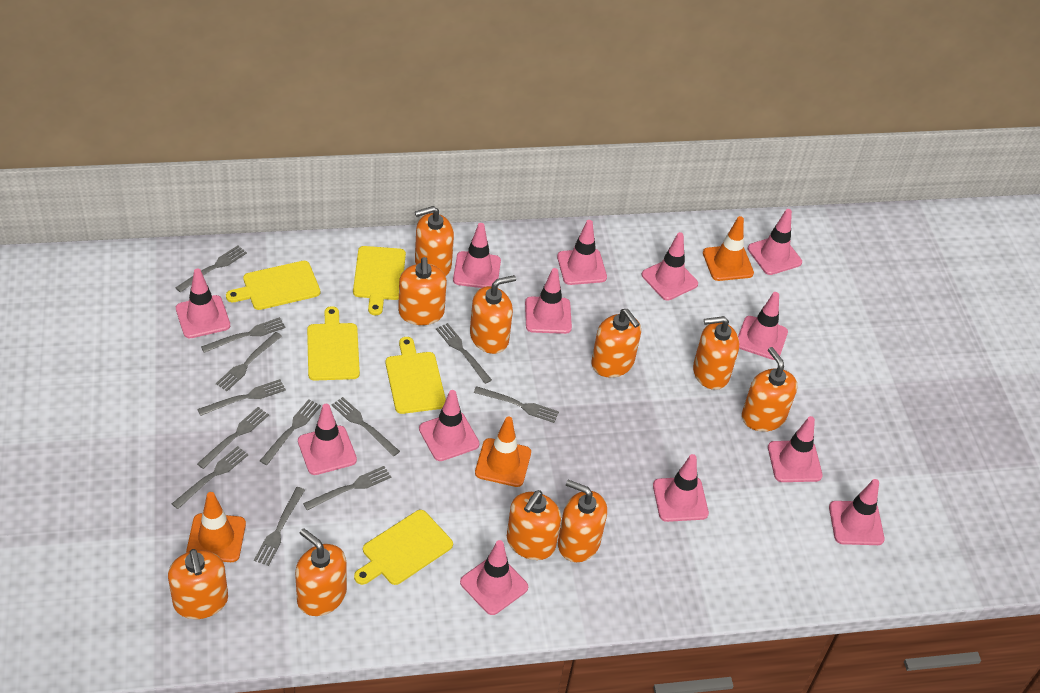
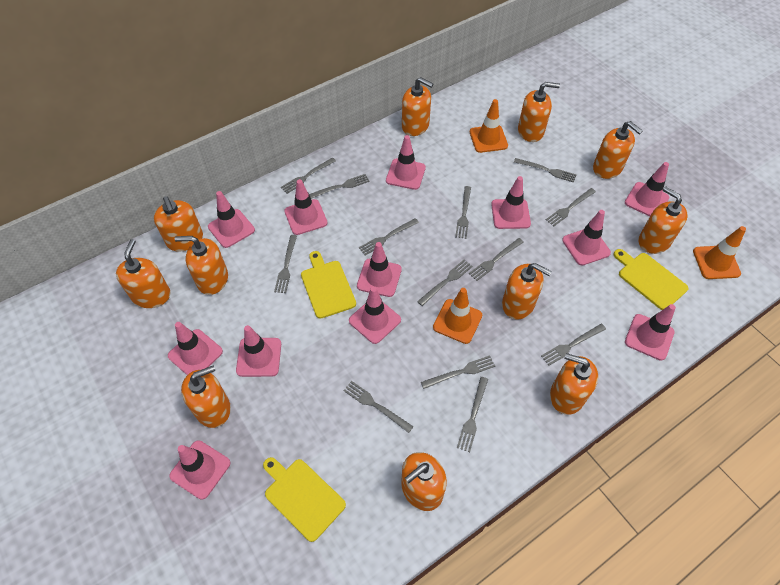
grey fork: 12 -> 13
orange soap dispenser: 10 -> 11
pink traffic cone: 13 -> 12
yellow cutting board: 5 -> 3

